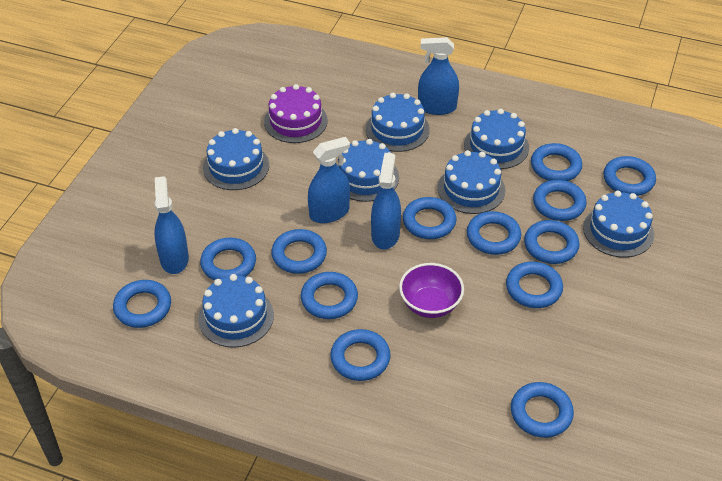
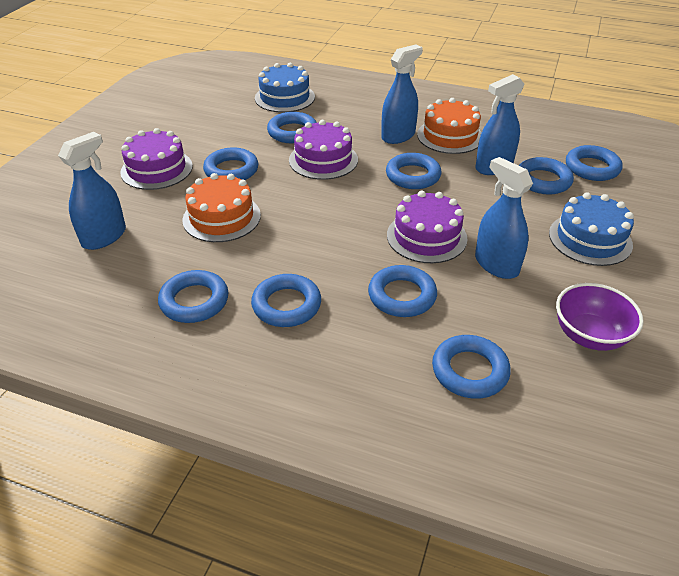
blue cake: 7 -> 2
blue ring: 13 -> 9
orange cake: 0 -> 2
purple cake: 1 -> 3

